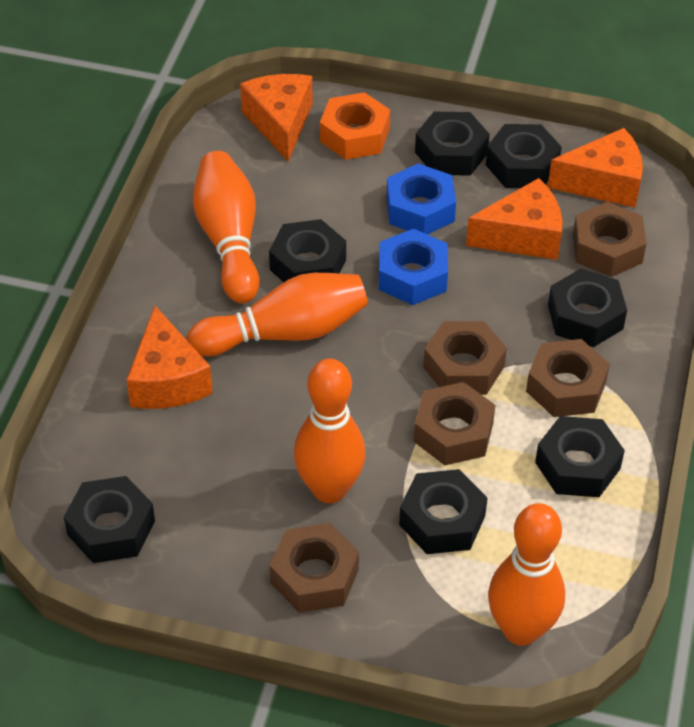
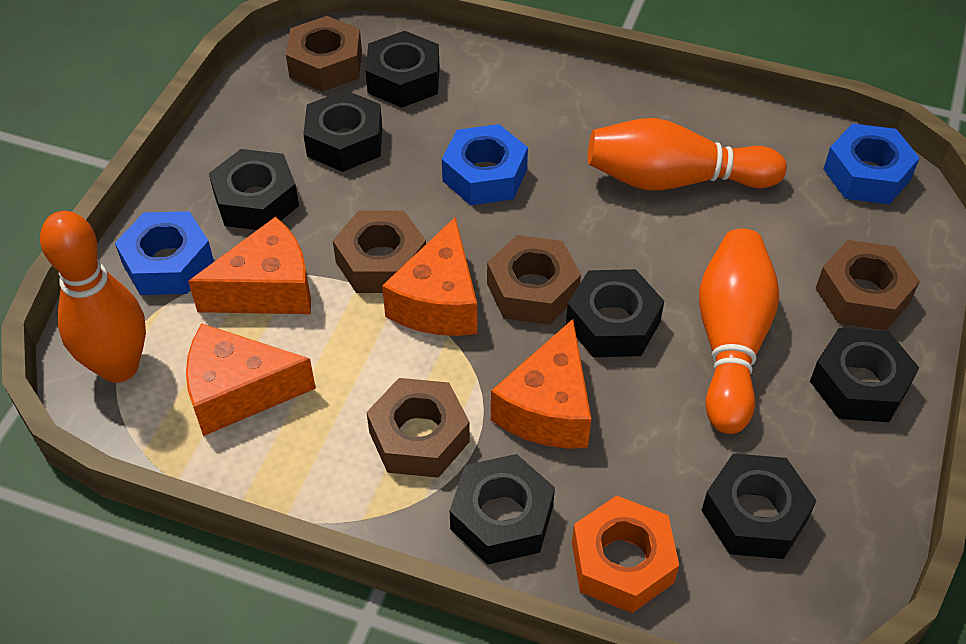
blue nut: 2 -> 3
orange bowling pin: 4 -> 3

